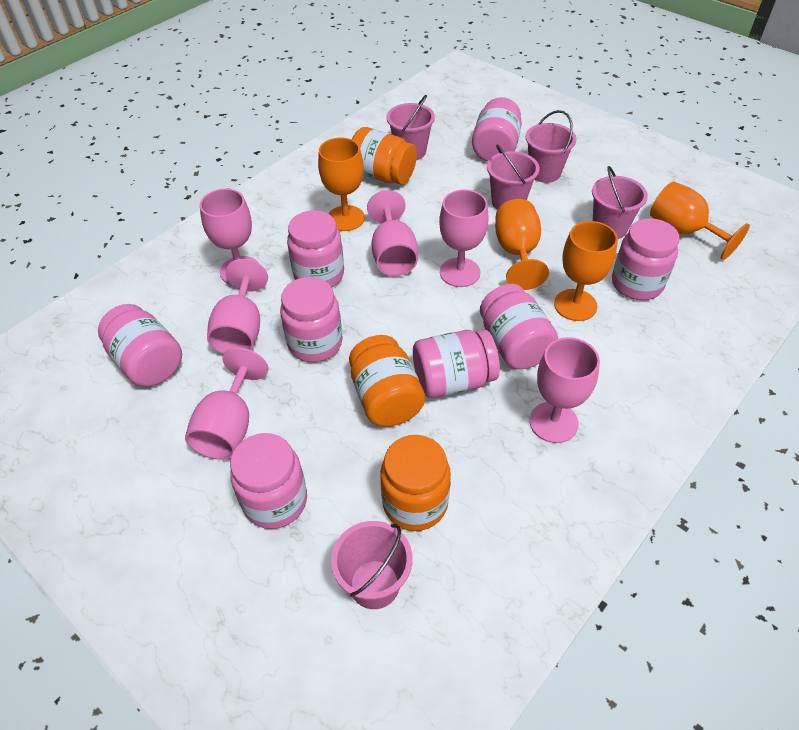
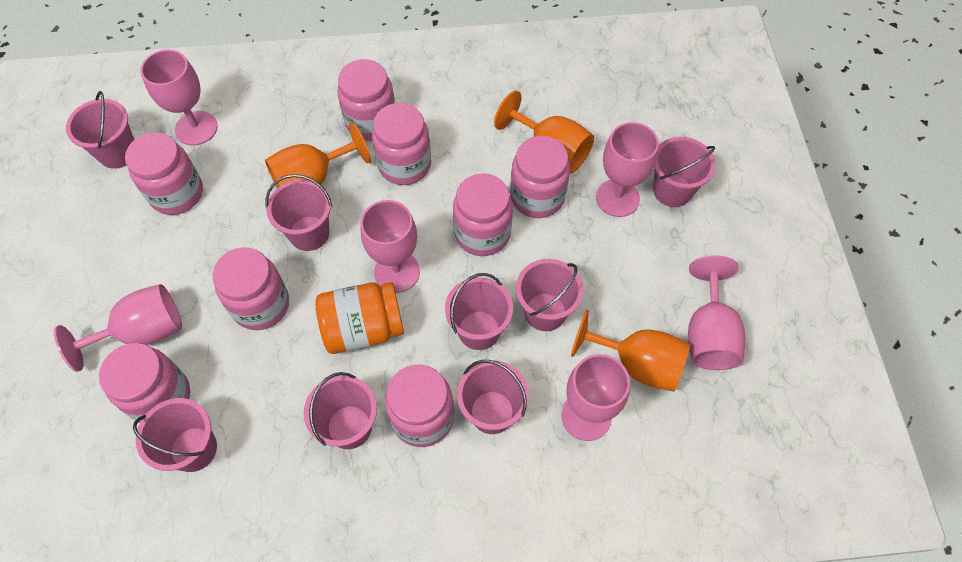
orange goblet: 4 -> 3
orange jar: 3 -> 1
pink bucket: 5 -> 8

